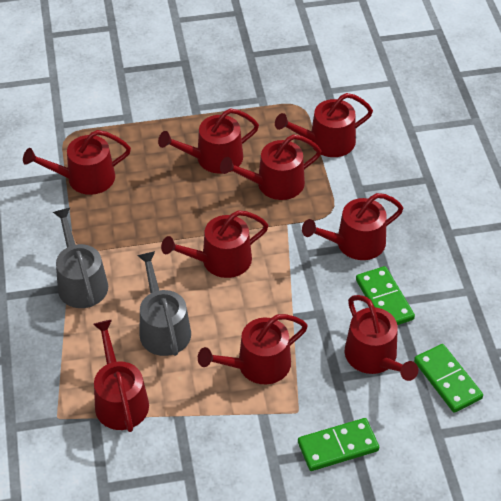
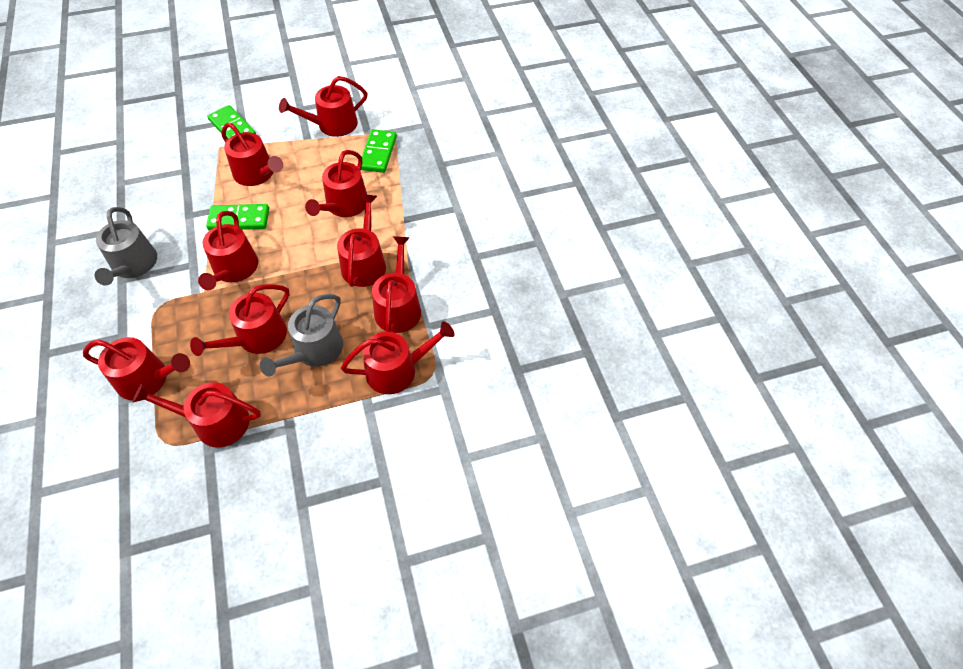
red watering can: 9 -> 10

